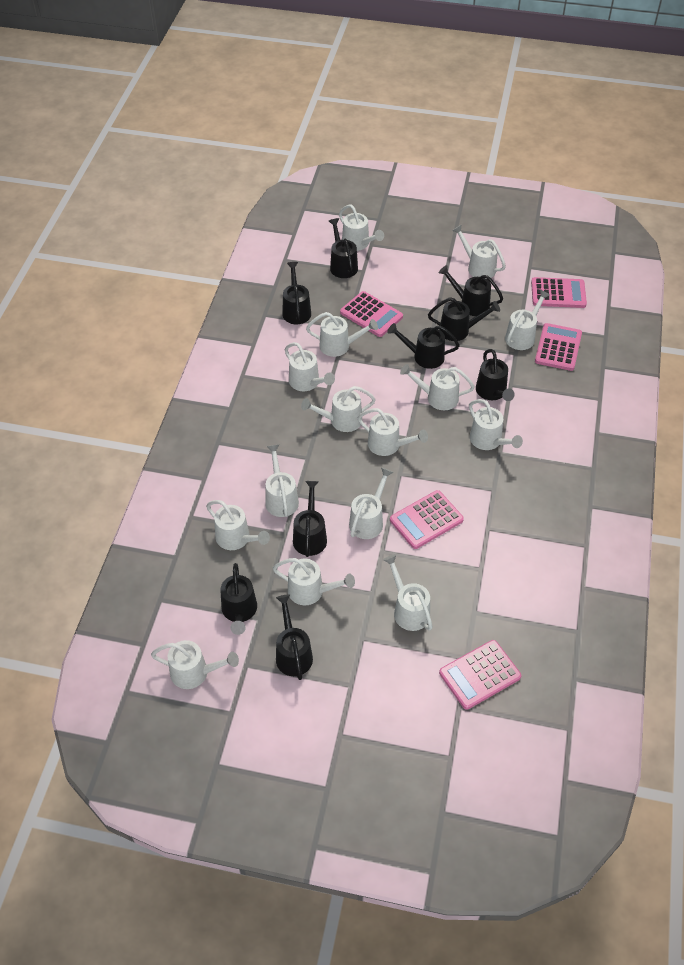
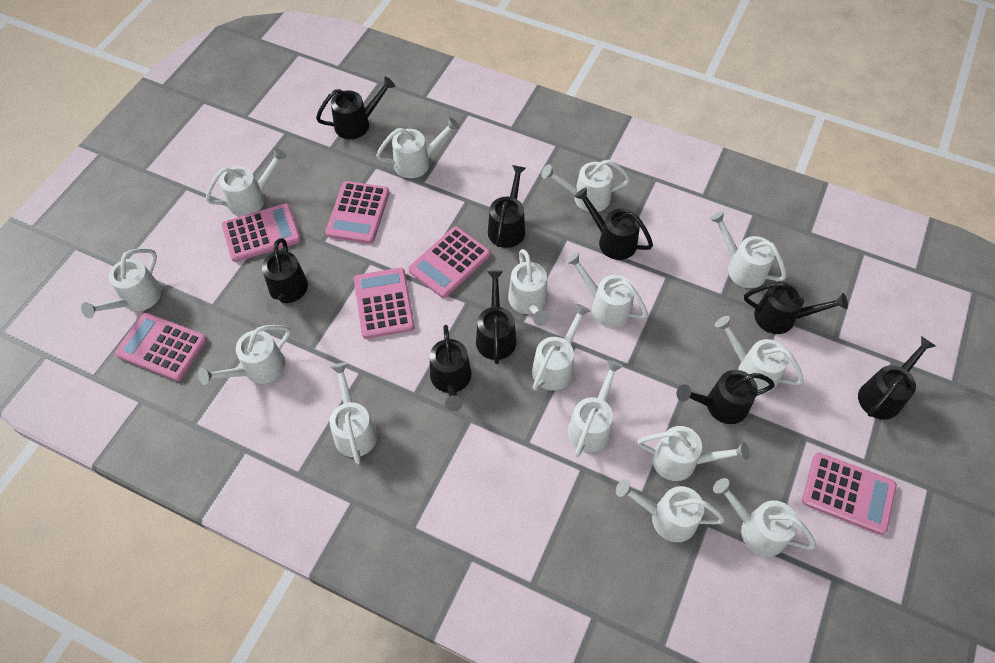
pink calculator: 5 -> 6

